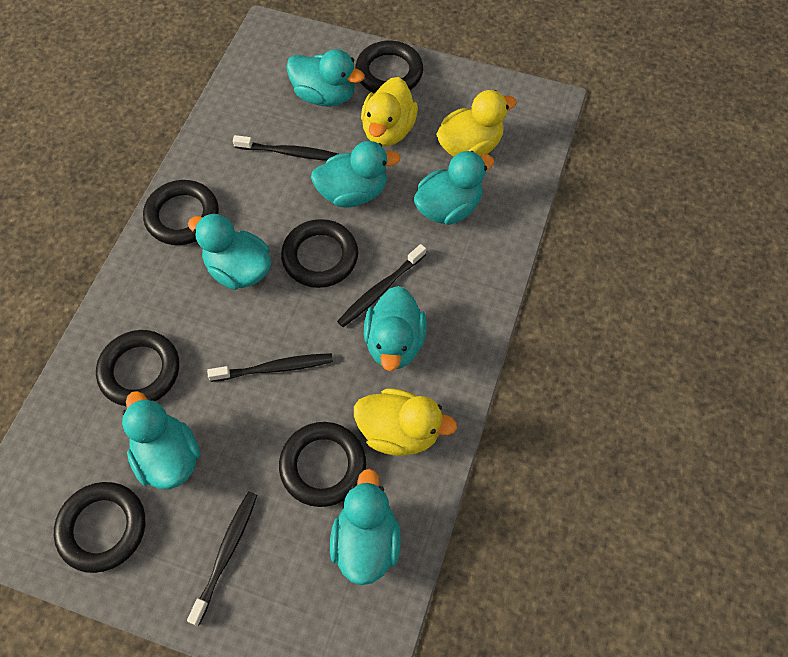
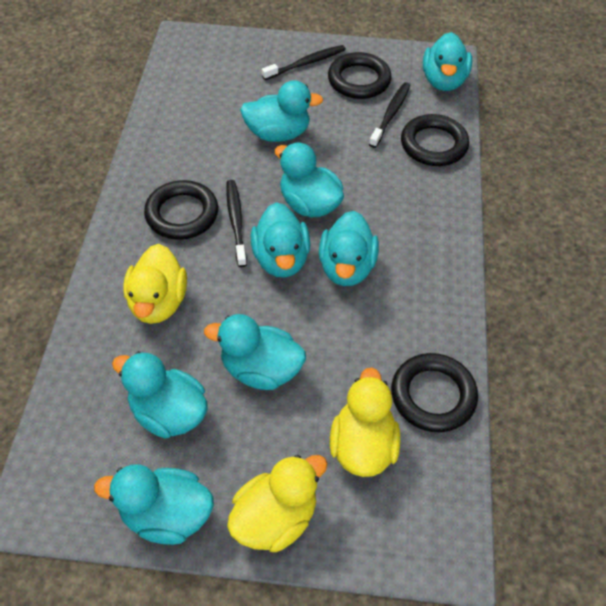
black ring: 6 -> 4
black toothbrush: 4 -> 3
turquoise duck: 7 -> 8

